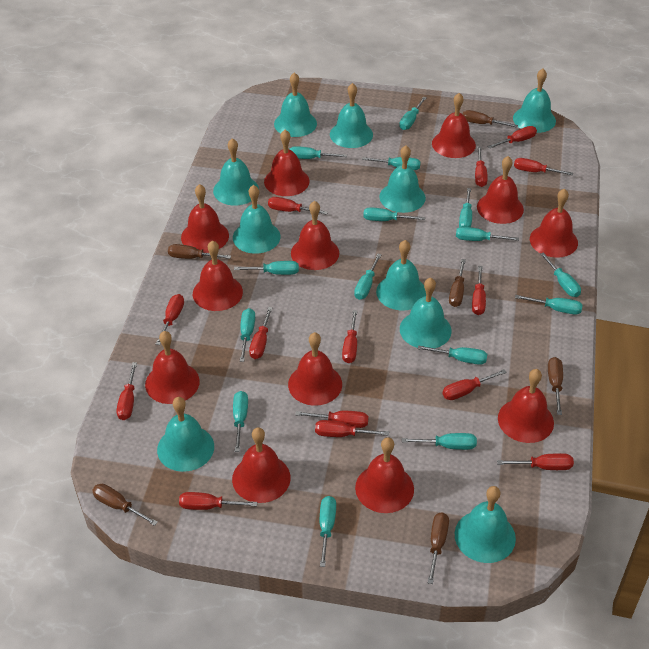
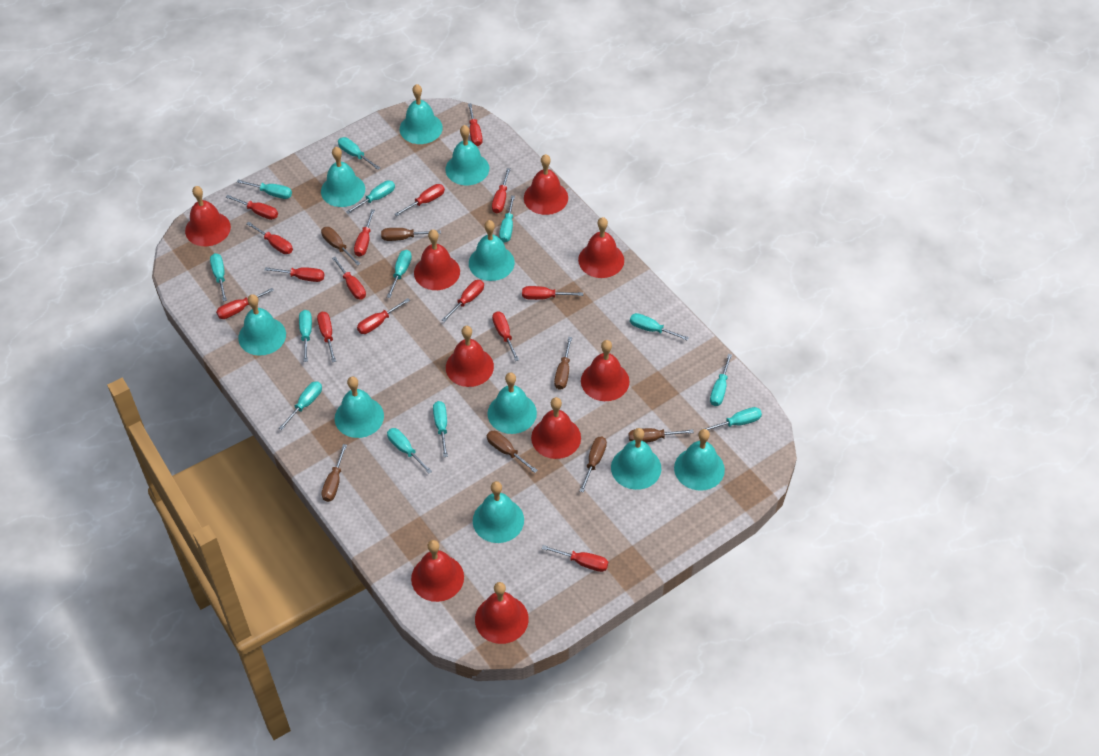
brown screwdriver: 6 -> 7
red bell: 12 -> 9
red screwdriver: 14 -> 15
turquoise screwdriver: 15 -> 13

